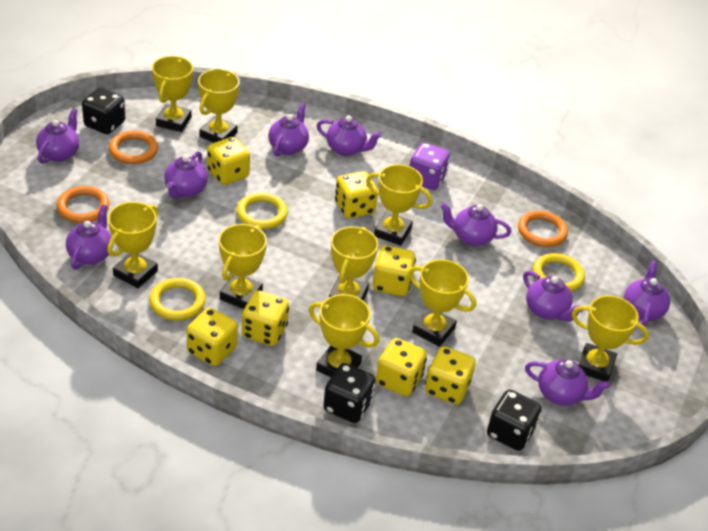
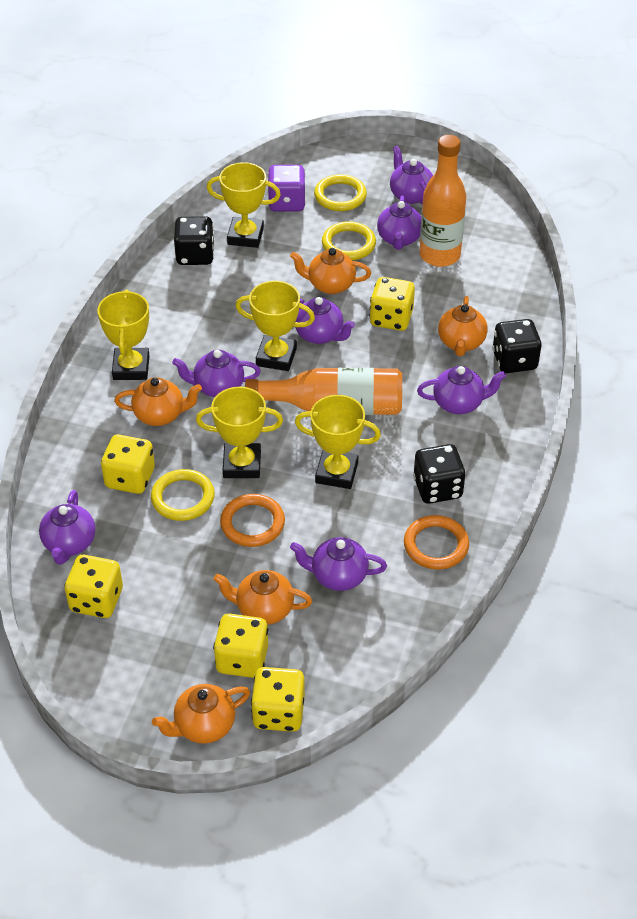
orange bottle: 0 -> 2
orange ring: 3 -> 2
orange teapot: 0 -> 5
purple teapot: 9 -> 7
yellow dice: 7 -> 5
yellow trophy: 9 -> 5

